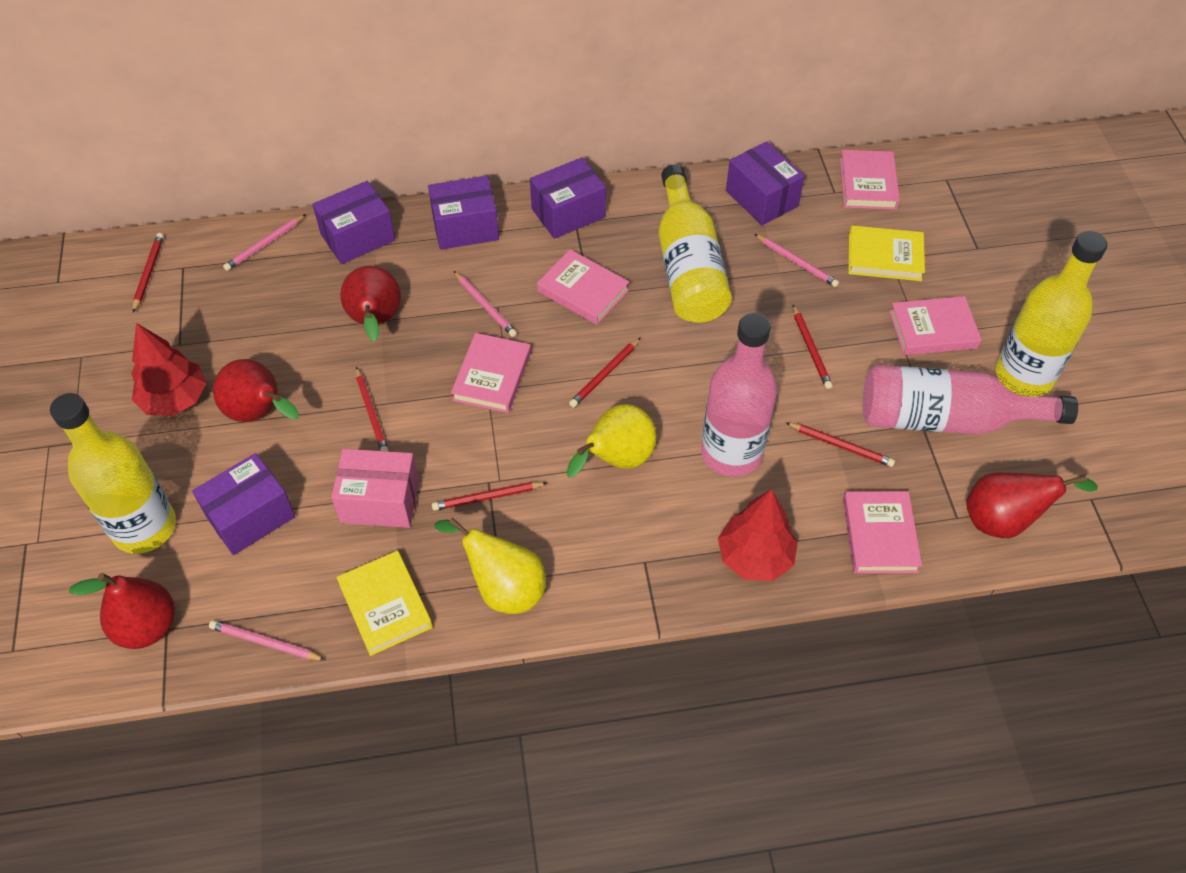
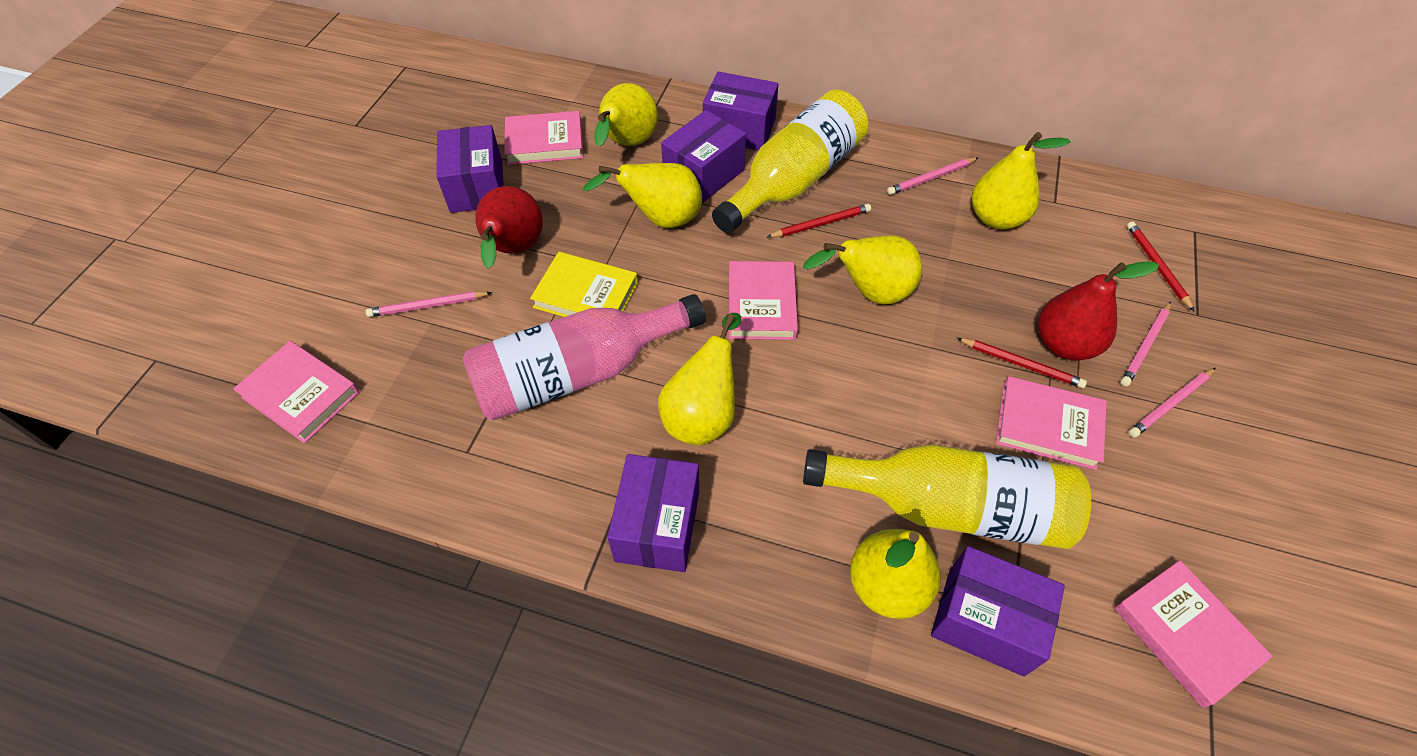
pink bottle: 2 -> 1
pink box: 1 -> 0
red pear: 4 -> 2
red pencil: 6 -> 3
red tree: 2 -> 0
yellow book: 2 -> 1
yellow bottle: 3 -> 2
yellow pear: 2 -> 6

